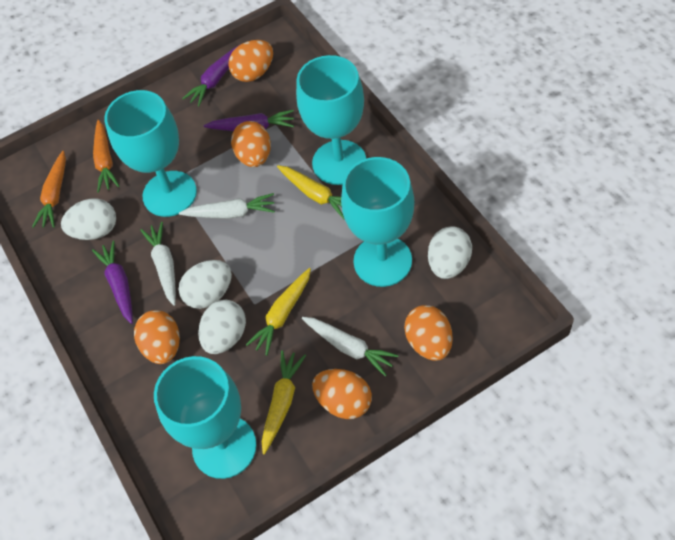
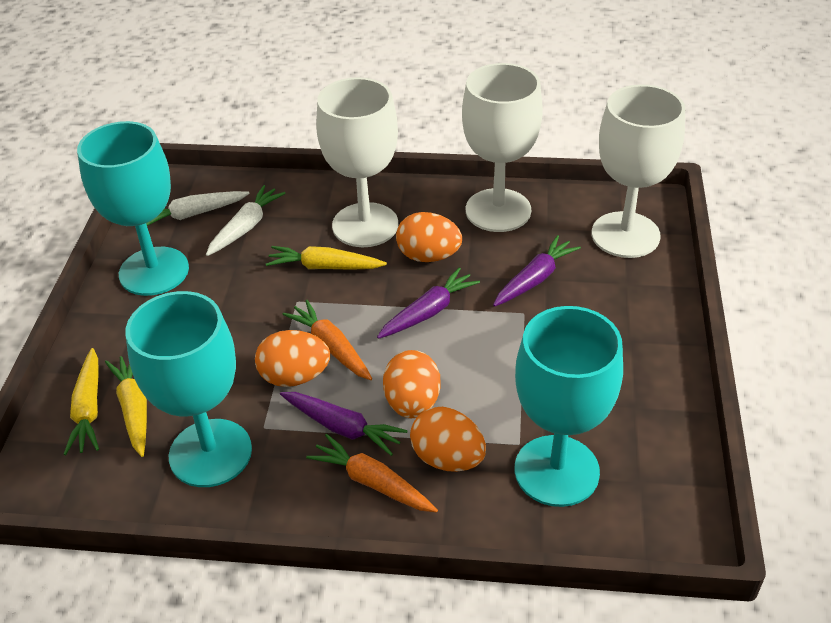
orange egg: 5 -> 4
turquoise goblet: 4 -> 3
white carrot: 3 -> 2
white egg: 4 -> 0
white goblet: 0 -> 3

